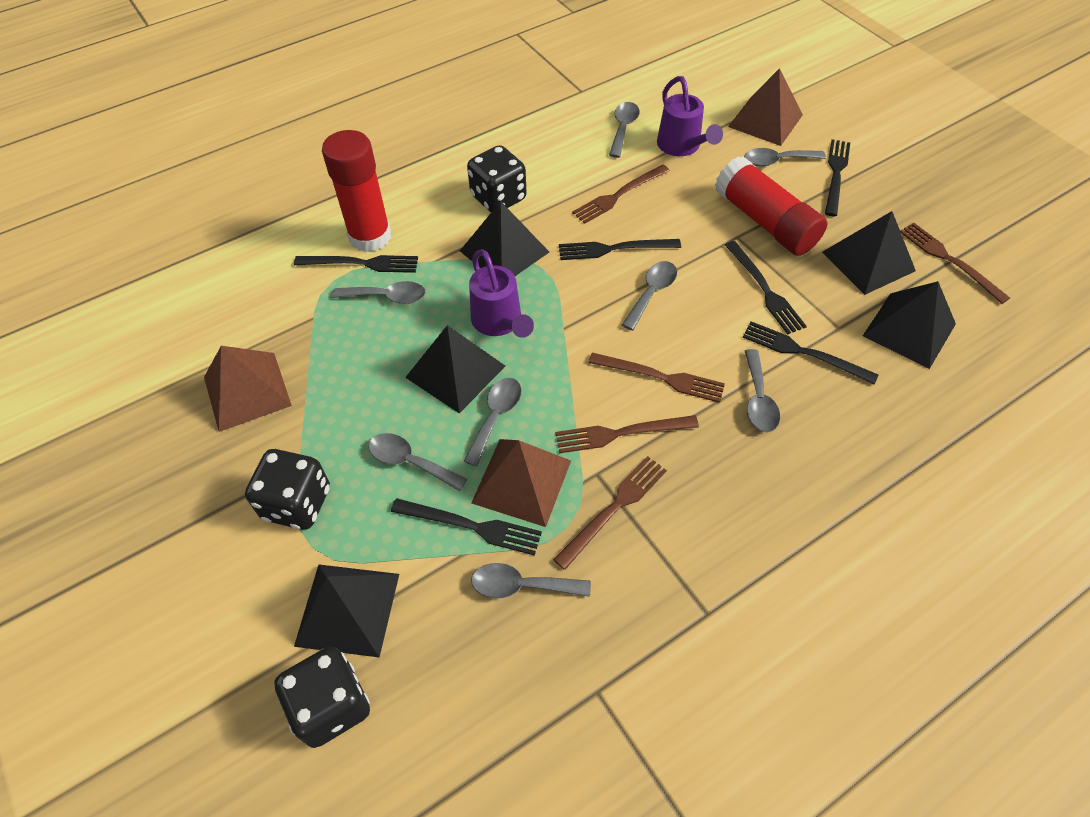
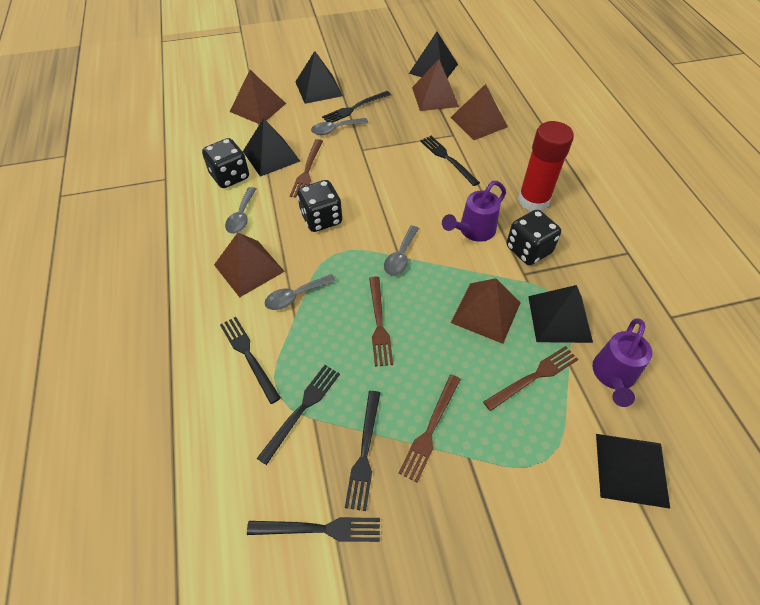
brown fork: 5 -> 4
brown pyramid: 3 -> 5
grey spoon: 8 -> 4
red glue stick: 2 -> 1

